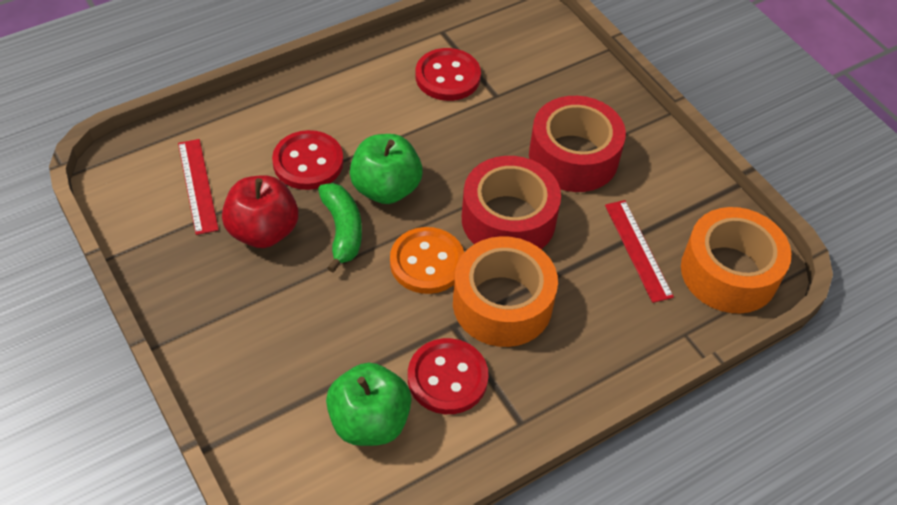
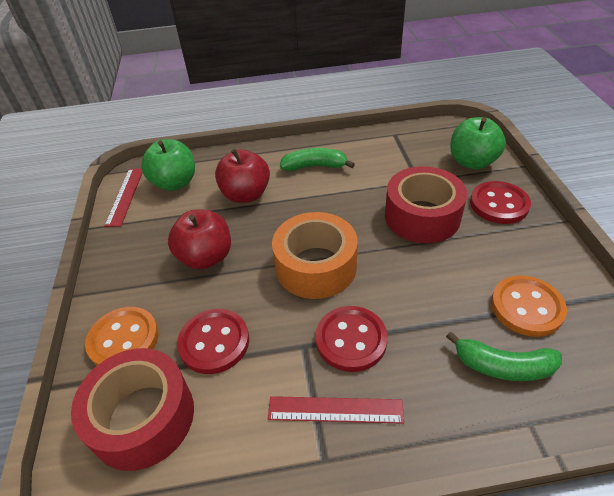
green banana: 1 -> 2
orange button: 1 -> 2
orange tape: 2 -> 1
red apple: 1 -> 2

